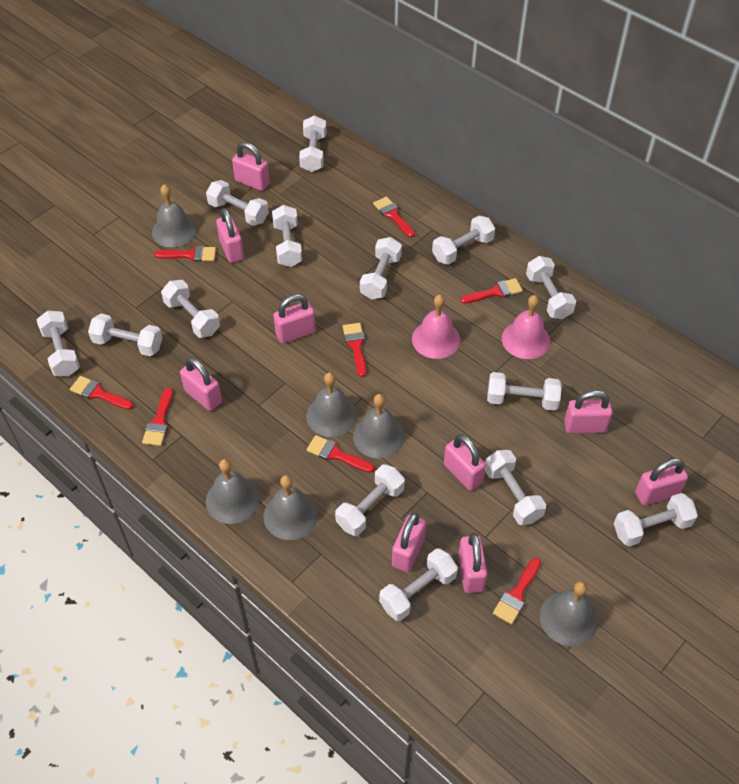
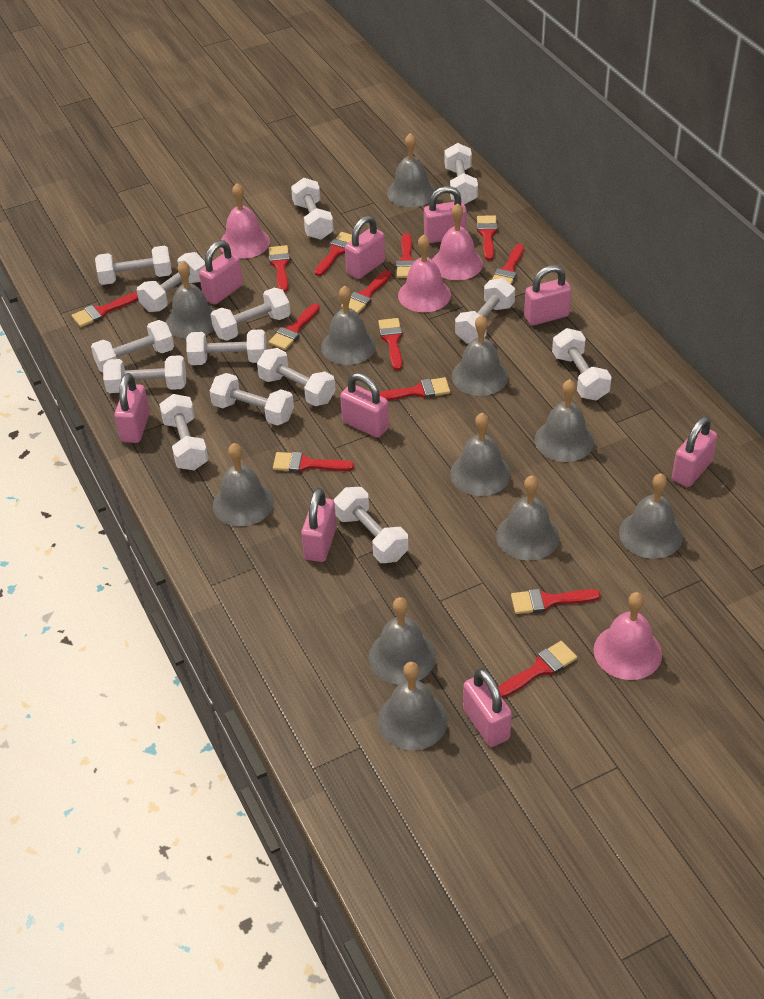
grey bell: 6 -> 11
pink bell: 2 -> 4
red brush: 8 -> 13

